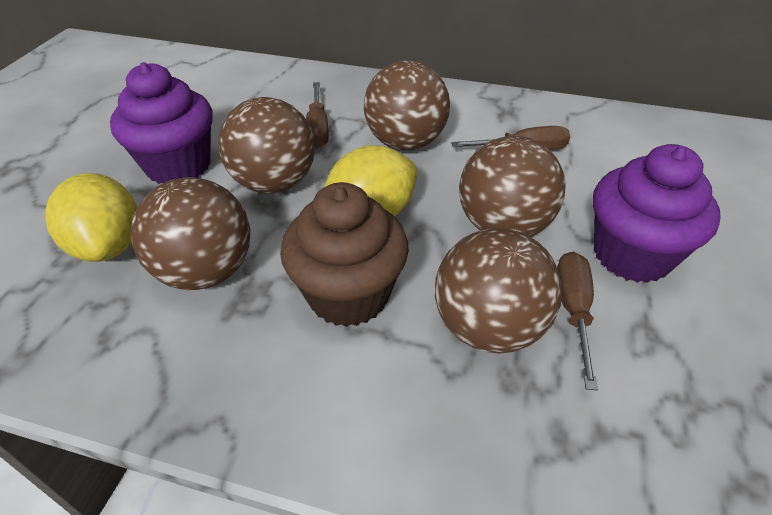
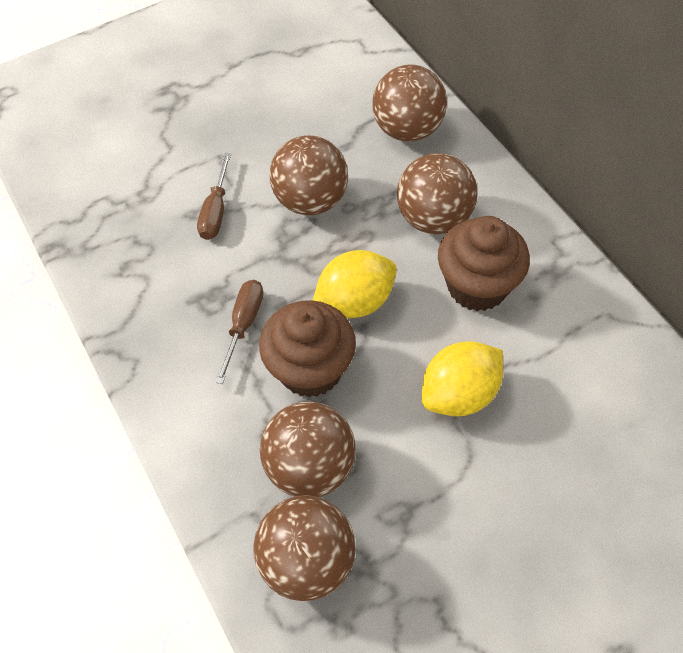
brown cupcake: 1 -> 2
brown screwdriver: 3 -> 2
purple cupcake: 2 -> 0

